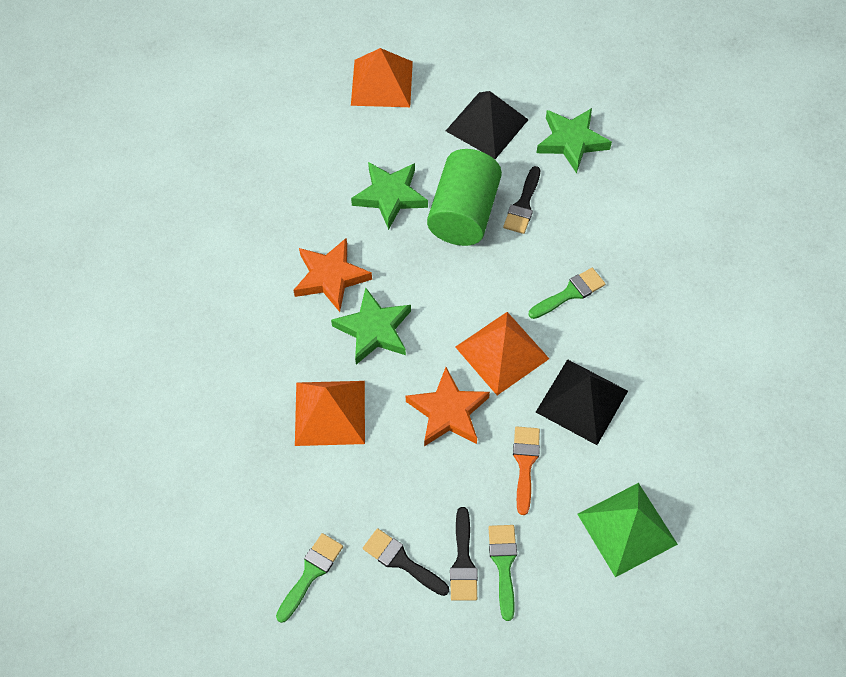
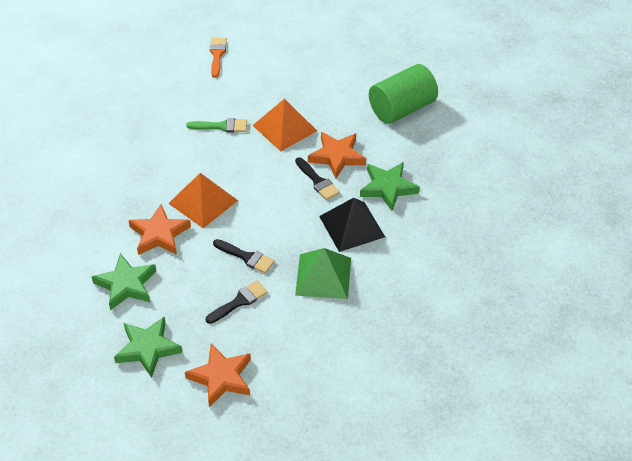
black pyramid: 2 -> 1
green brush: 3 -> 1
orange pyramid: 3 -> 2
orange star: 2 -> 3

